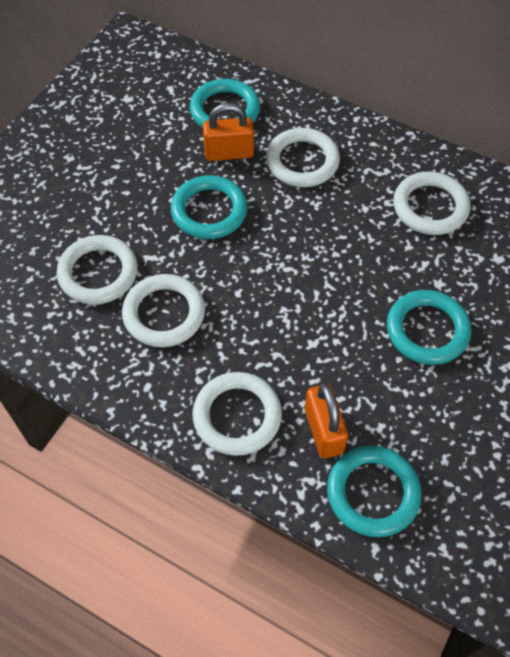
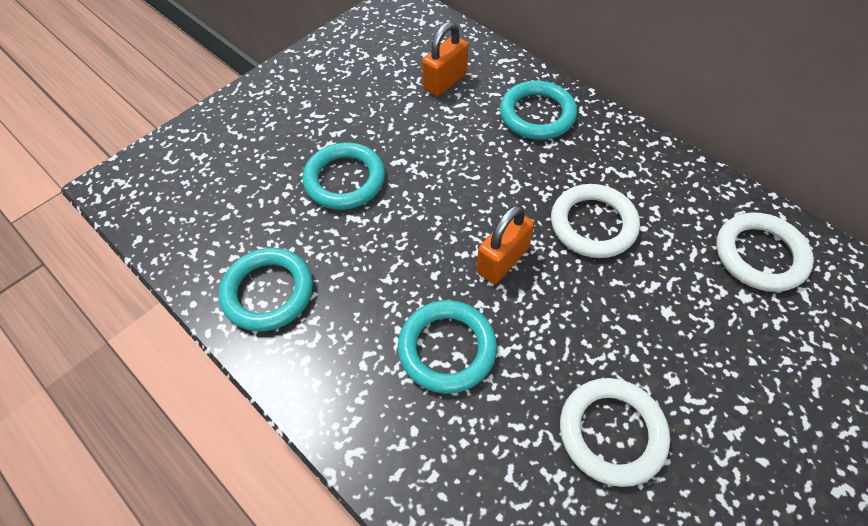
white ring: 5 -> 3

